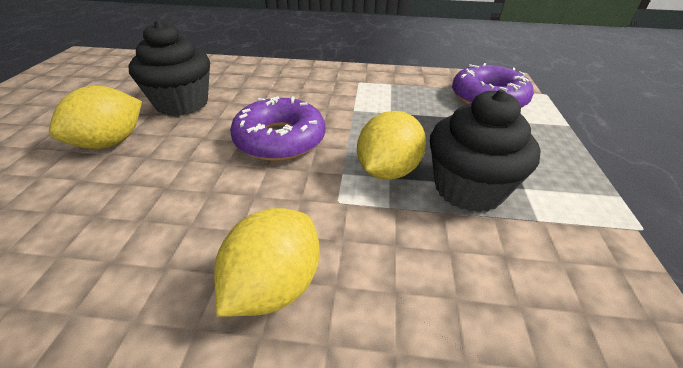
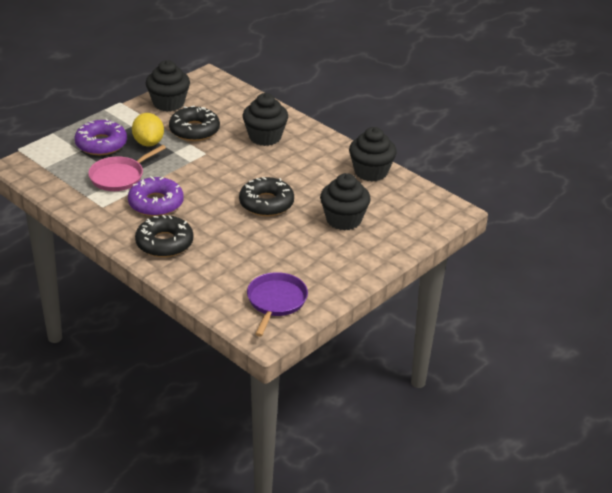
black cupcake: 2 -> 4
black donut: 0 -> 3
pink pan: 0 -> 1
purple pan: 0 -> 1
yellow lemon: 3 -> 1

